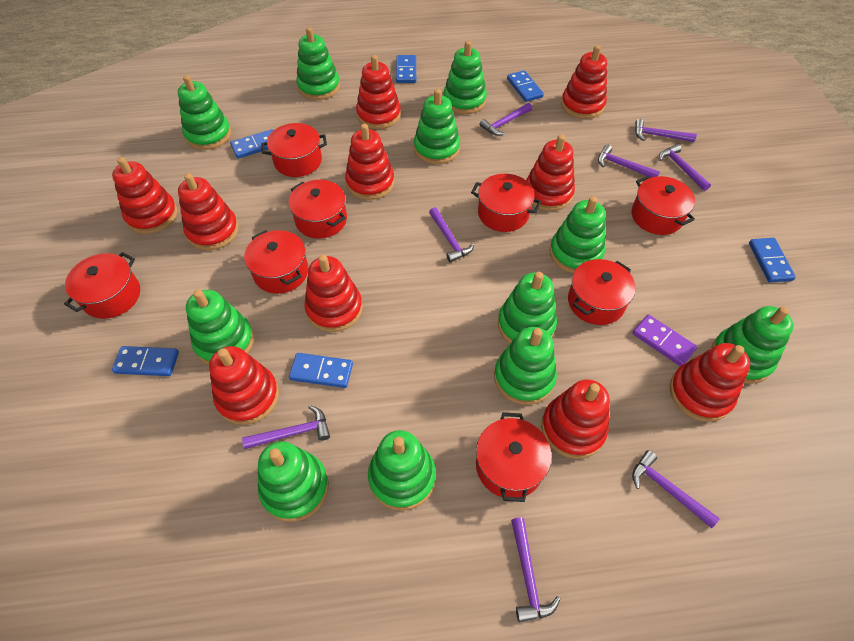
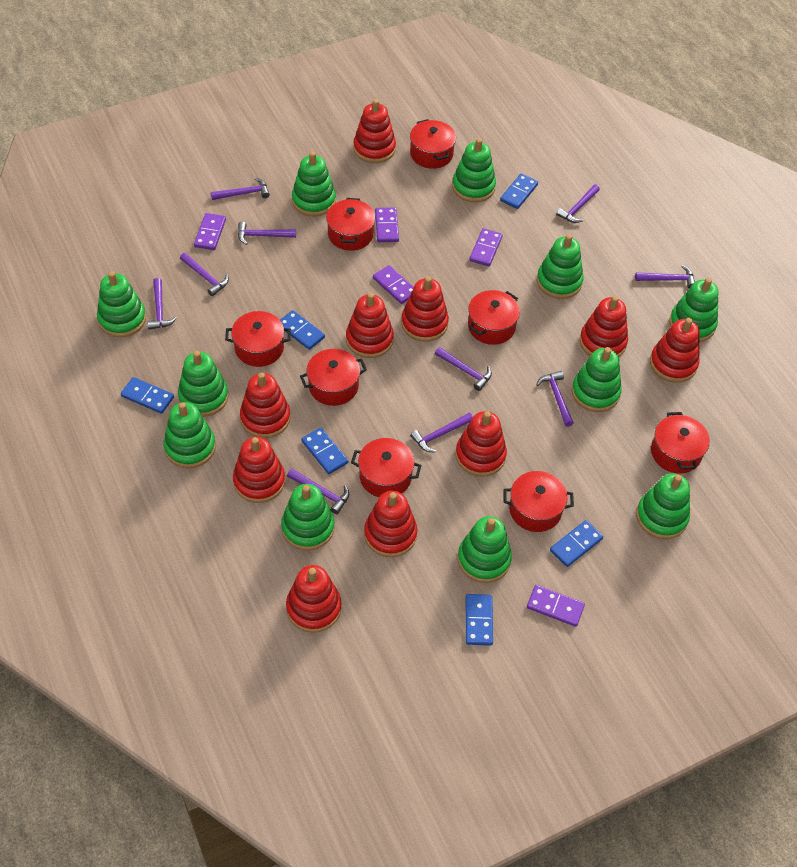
purple domino: 1 -> 5
purple hammer: 8 -> 10

